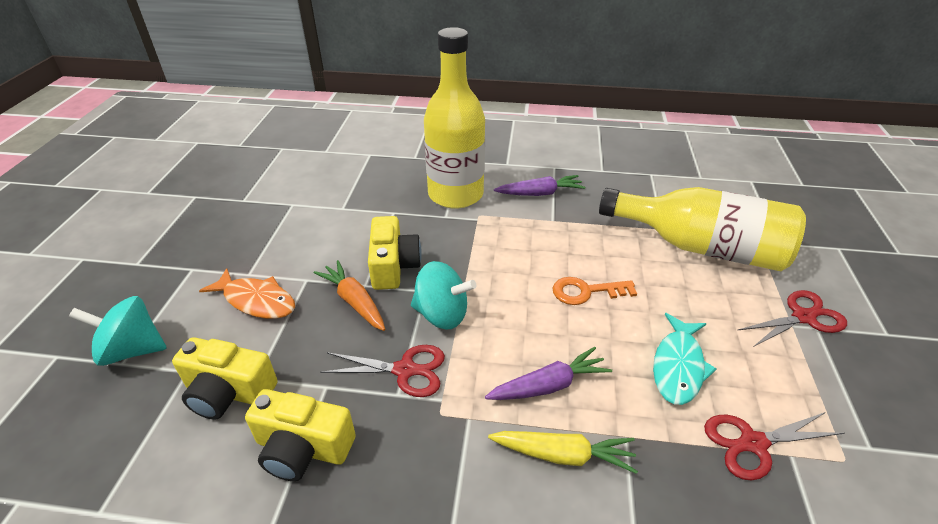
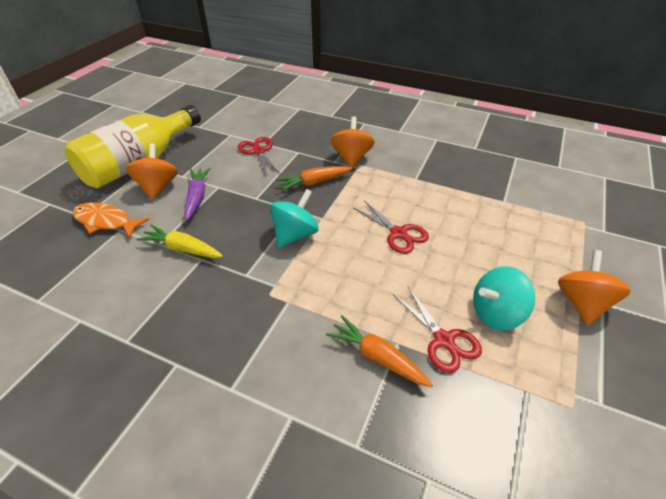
orange carrot: 1 -> 2
orange key: 1 -> 0
orange spinning top: 0 -> 3
purple carrot: 2 -> 1
turquoise fish: 1 -> 0
yellow bottle: 2 -> 1
yellow camera: 3 -> 0

